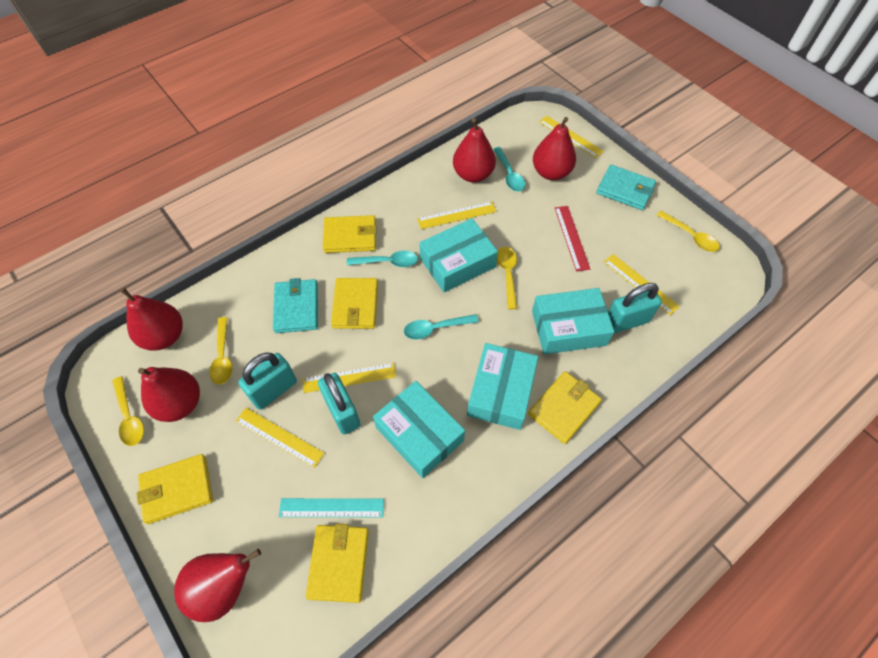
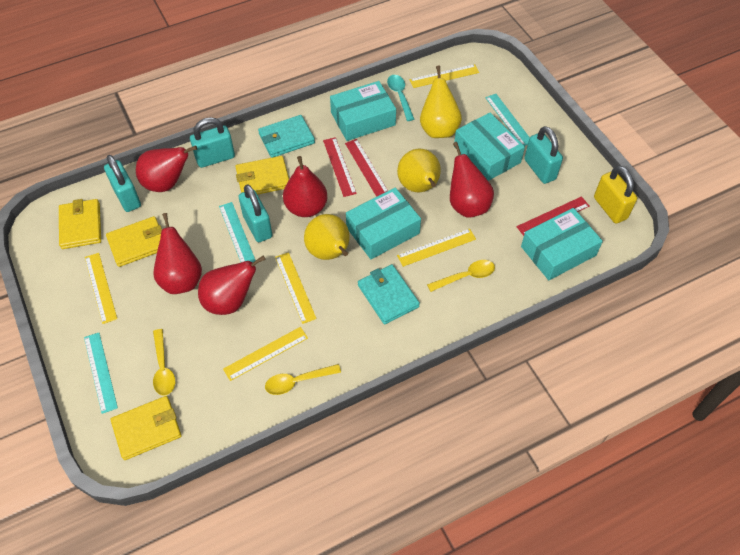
red ruler: 1 -> 3
turquoise padlock: 3 -> 4
turquoise ruler: 1 -> 3
turquoise spoon: 3 -> 1
yellow padlock: 0 -> 1
yellow pear: 0 -> 3
yellow spoon: 4 -> 3
yellow wallet: 5 -> 4

